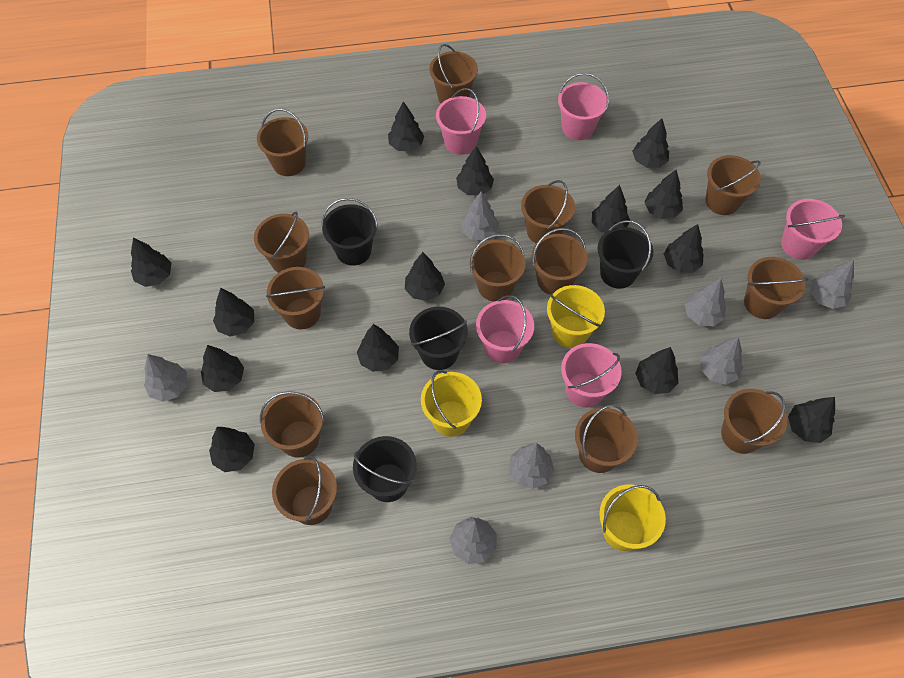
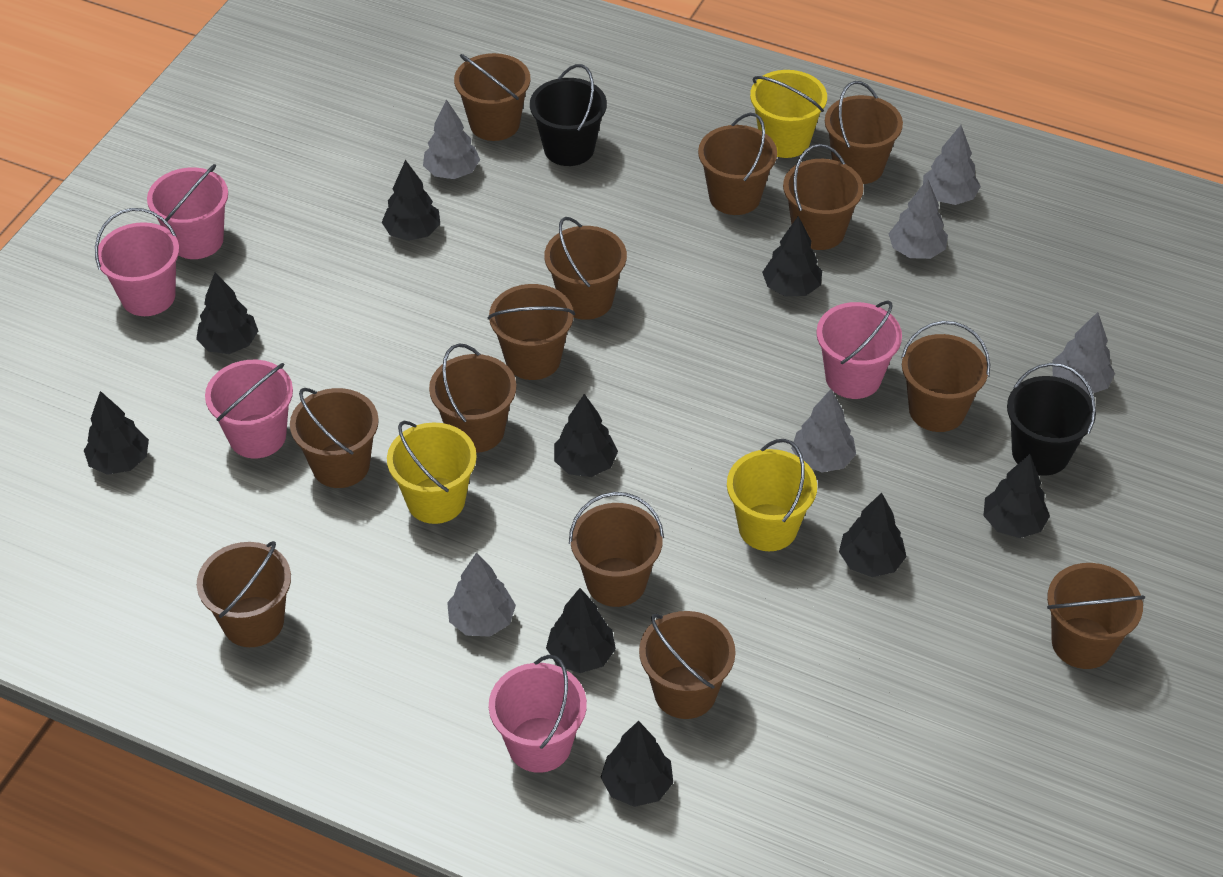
black bucket: 4 -> 2
black tree: 14 -> 9
grey tree: 7 -> 6

